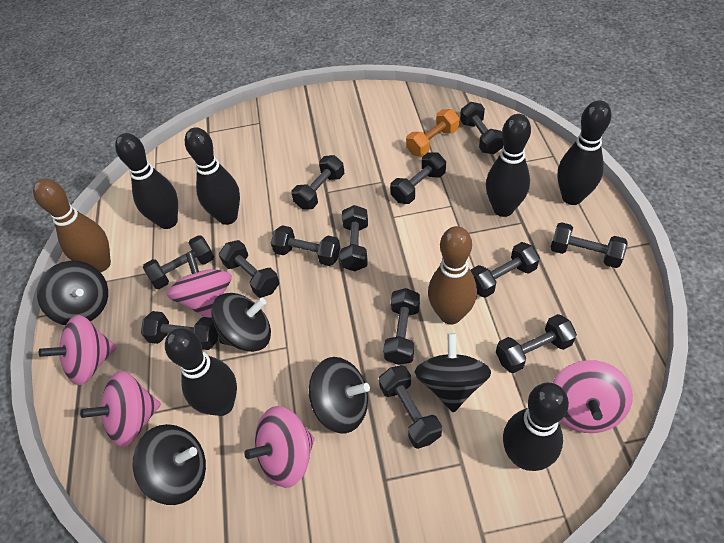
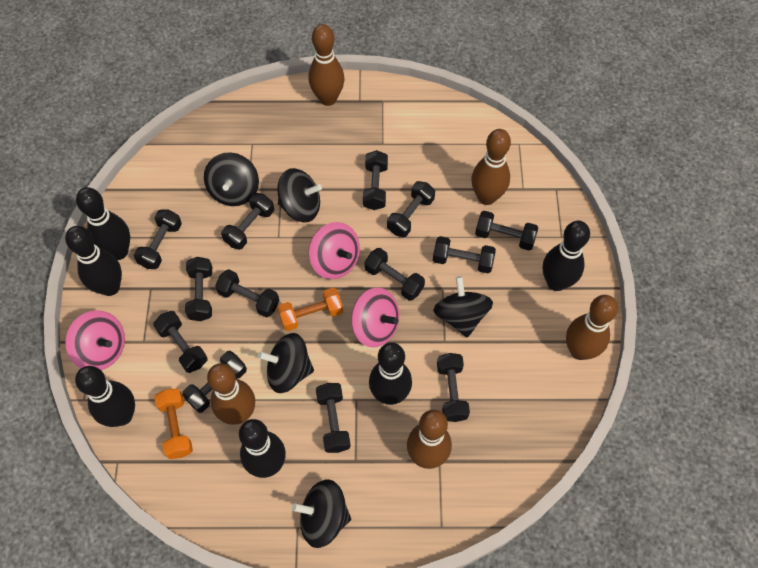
brown bowling pin: 2 -> 5
orange dumbbell: 1 -> 2
pink spinning top: 5 -> 3

